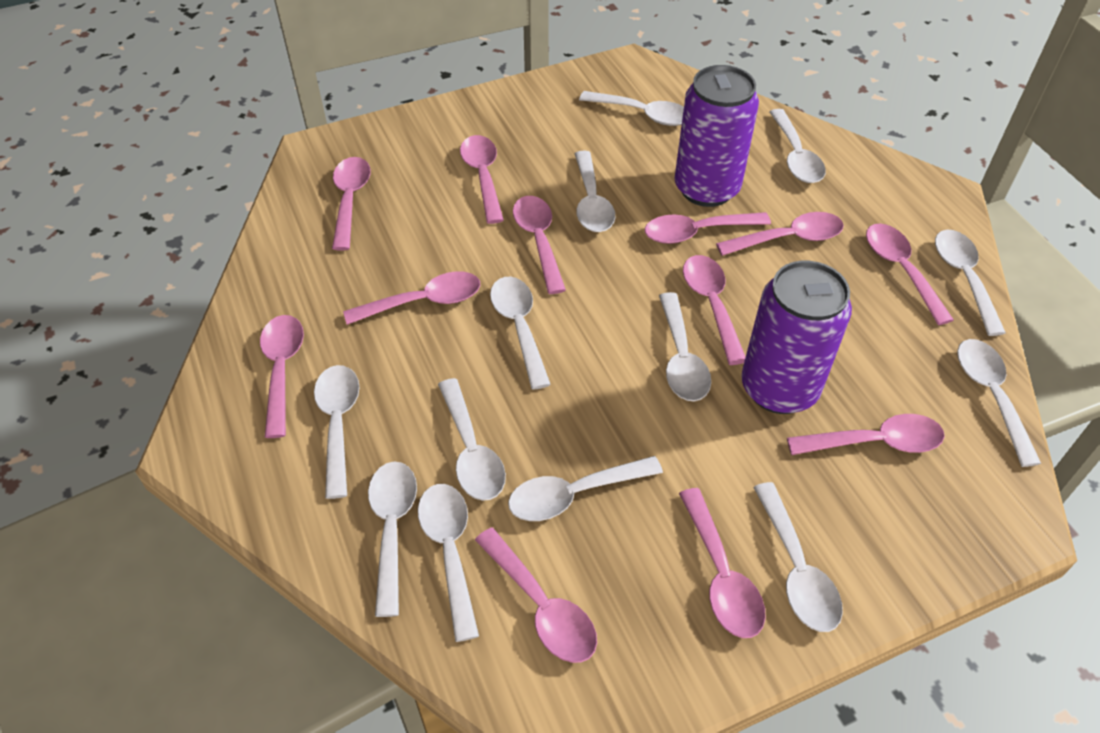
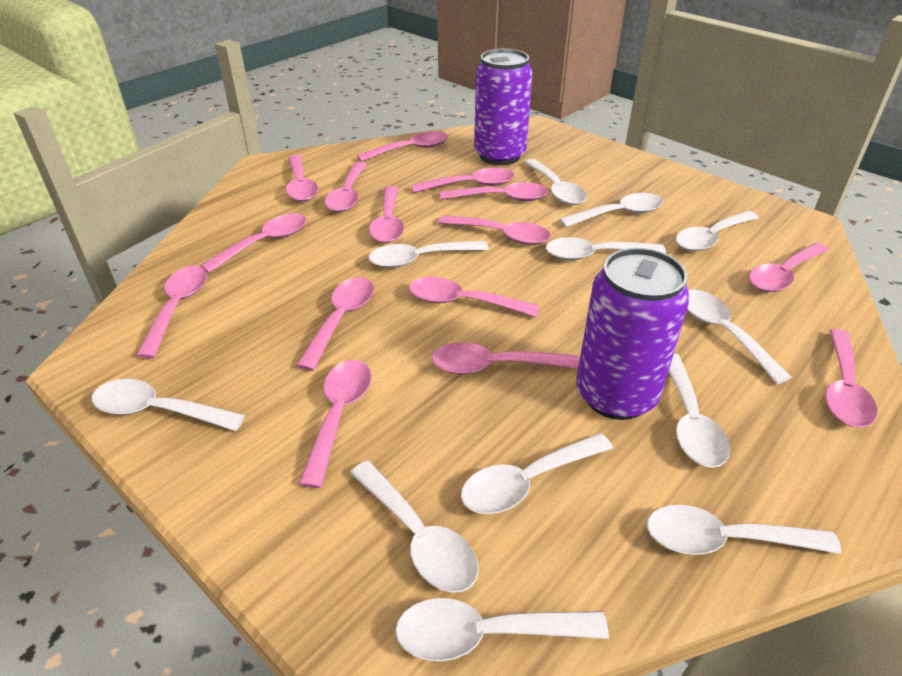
pink spoon: 12 -> 15
white spoon: 13 -> 12

